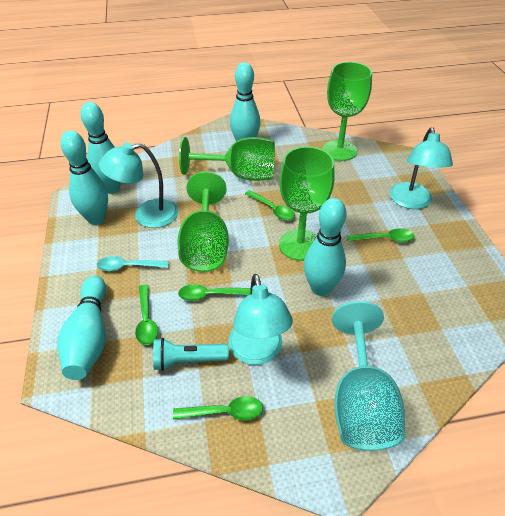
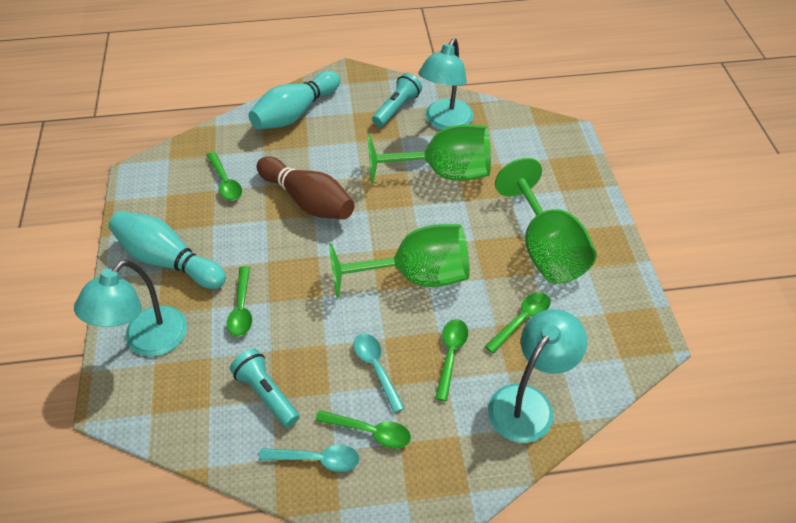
brown bowling pin: 0 -> 1
green goblet: 4 -> 3
turquoise bowling pin: 5 -> 2
turquoise flashlight: 1 -> 2
turquoise goblet: 1 -> 0
turquoise spoon: 1 -> 2

